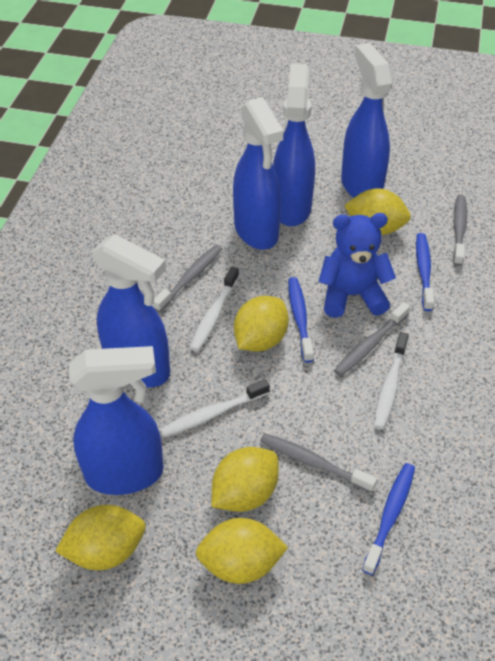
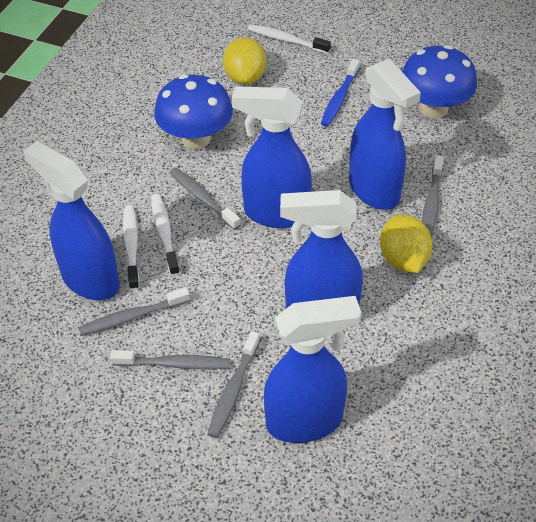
blue mushroom: 0 -> 2
blue teddy bear: 1 -> 0
blue toothbrush: 3 -> 1
grey toothbrush: 4 -> 5
yellow lemon: 5 -> 2

